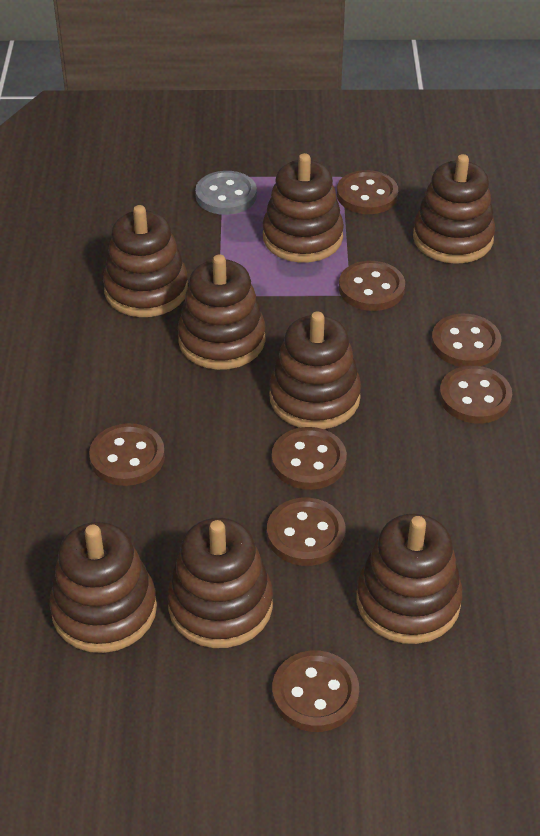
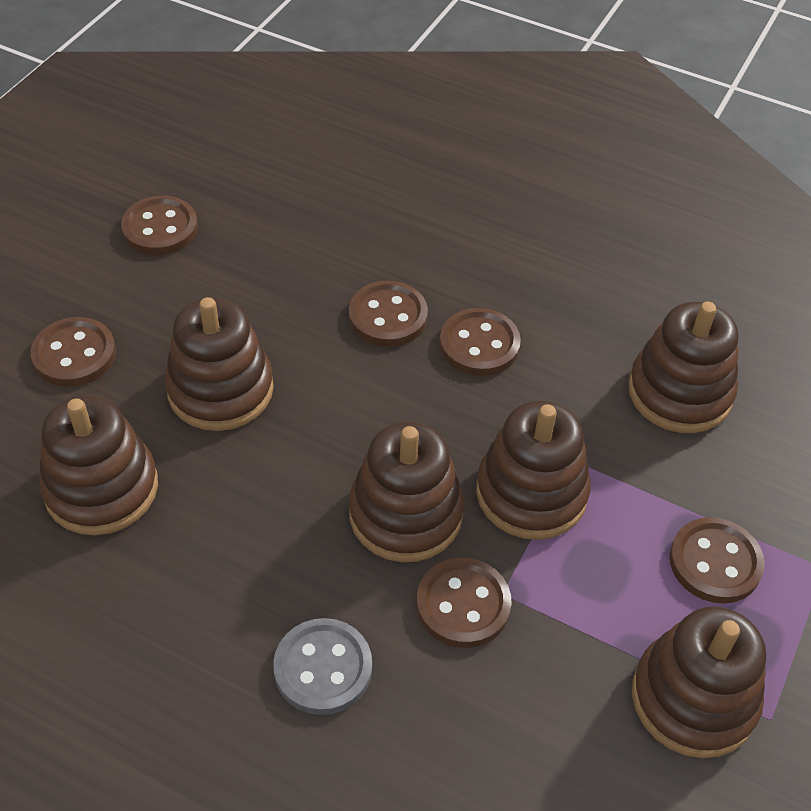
brown button: 8 -> 6
brown stacking toy: 8 -> 6

